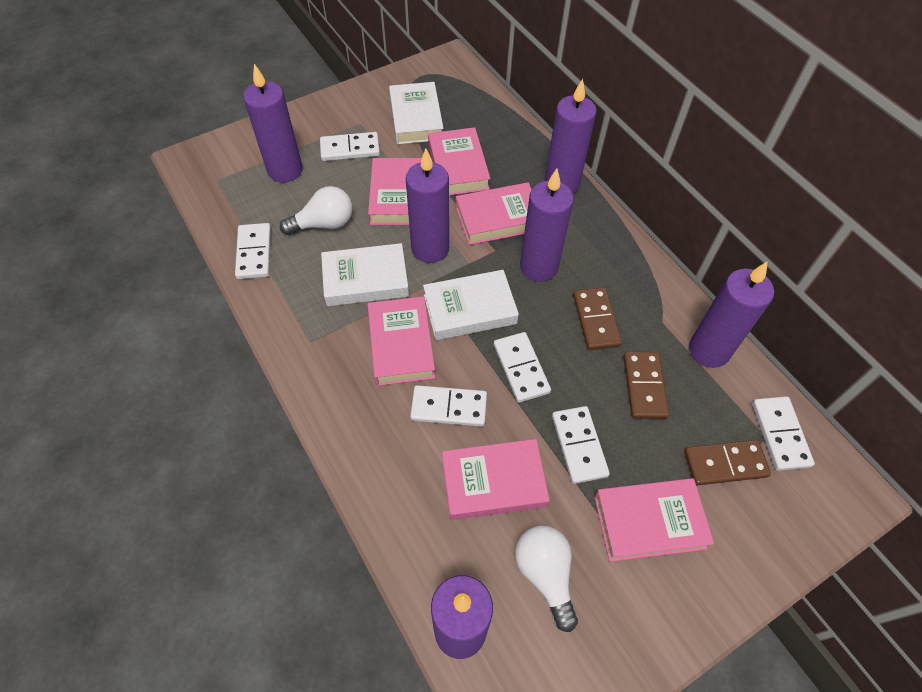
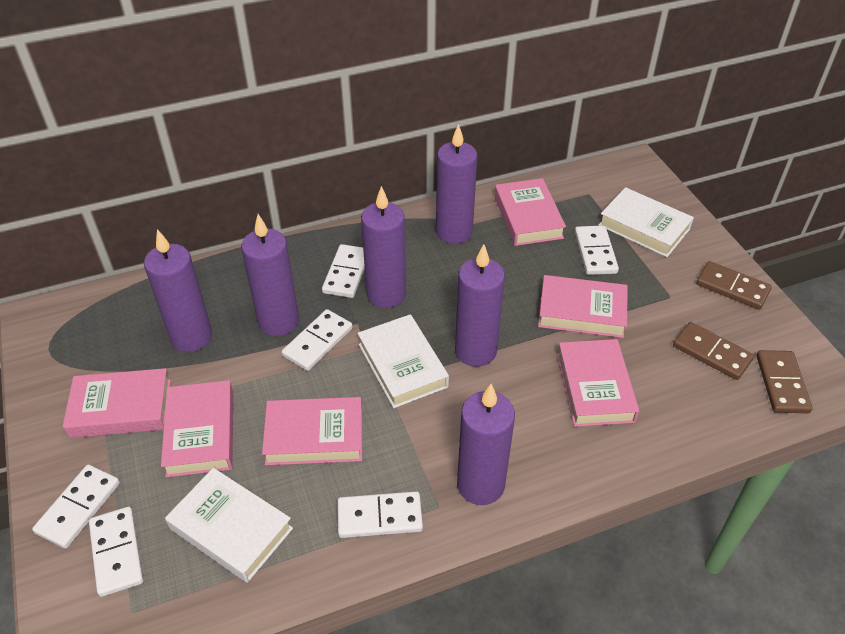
white light bulb: 2 -> 0

